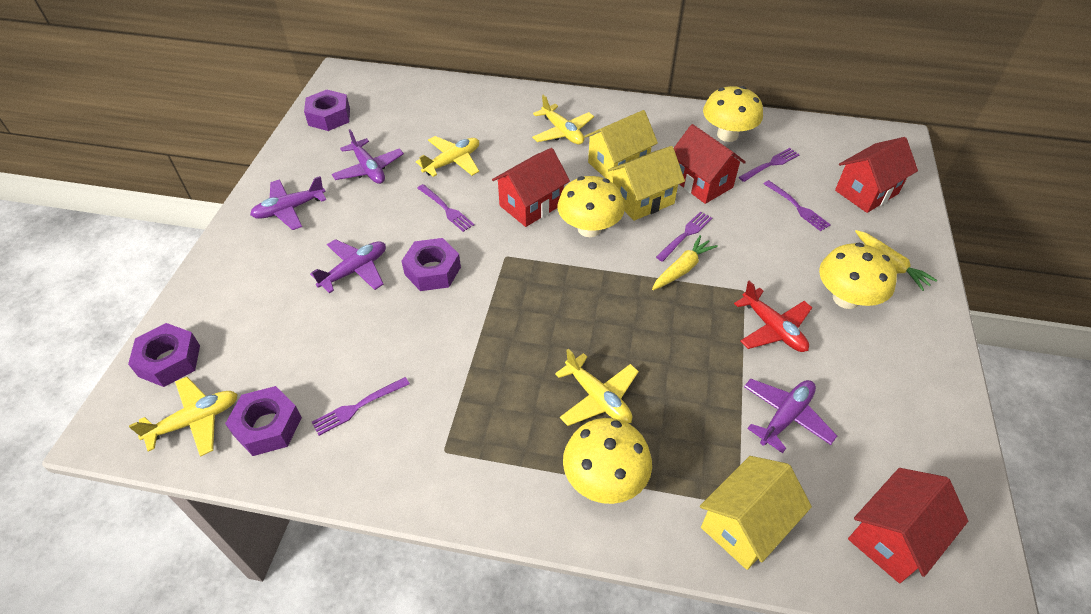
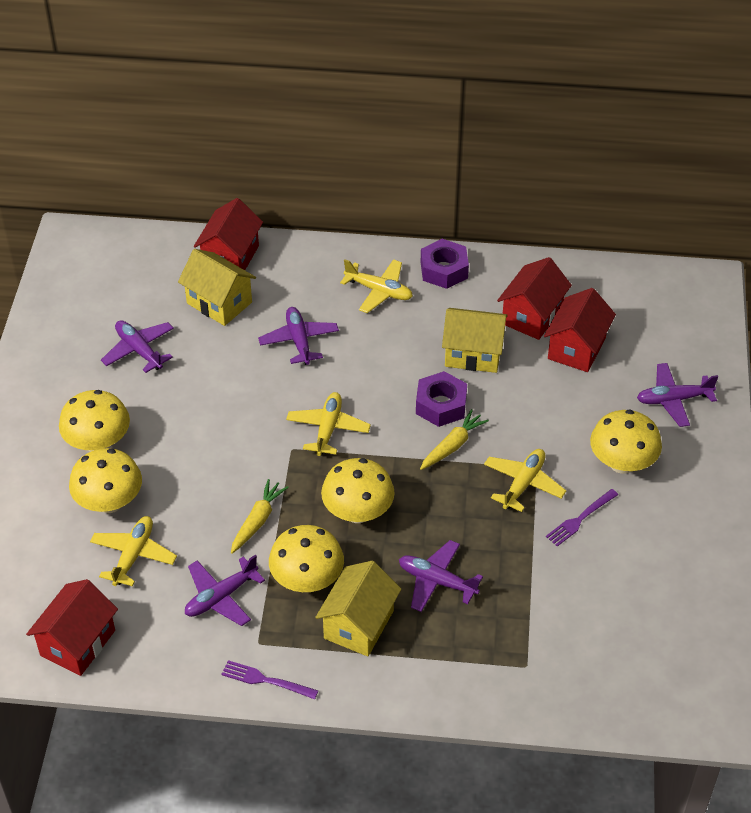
purple fork: 5 -> 2
purple nut: 4 -> 2
purple plane: 4 -> 5
red plane: 1 -> 0
yellow mushroom: 4 -> 5

